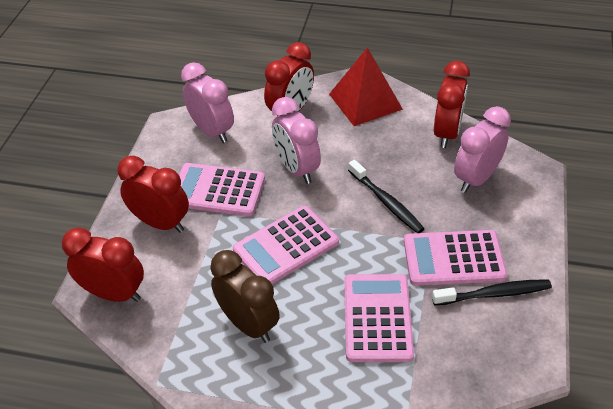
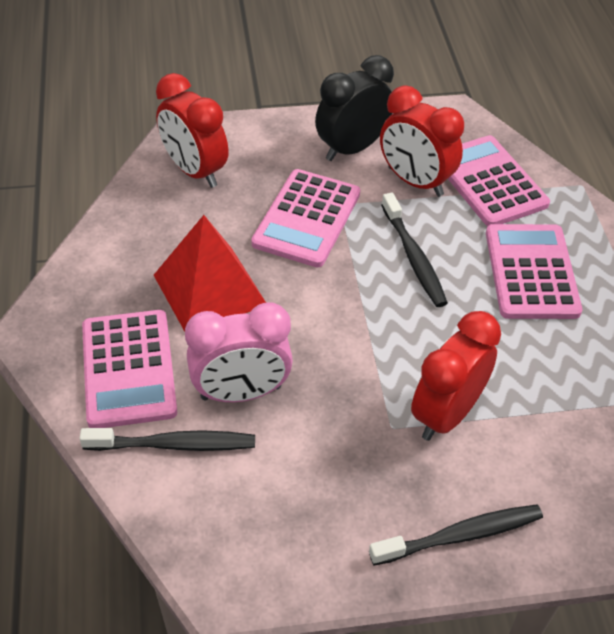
black clock: 0 -> 1
black toothbrush: 2 -> 3
brown clock: 1 -> 0
pink clock: 3 -> 1
red clock: 4 -> 3

